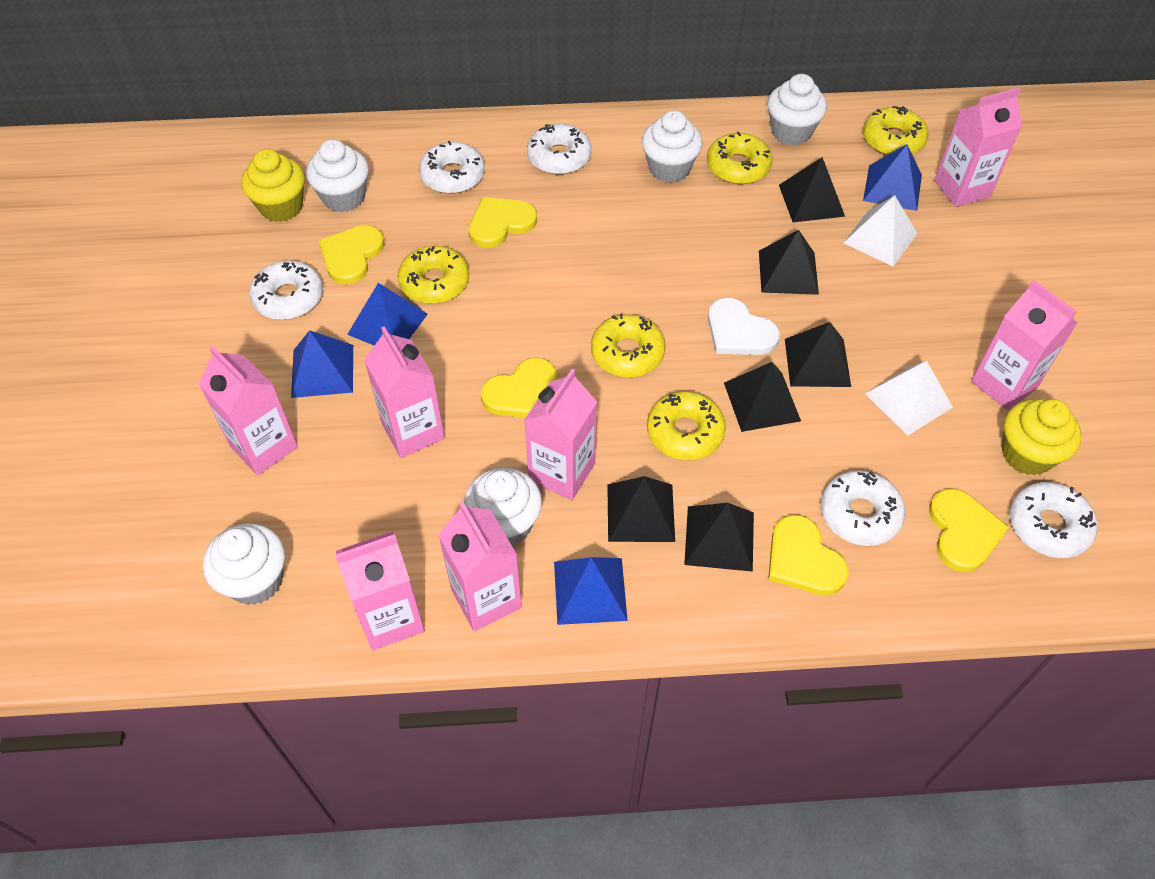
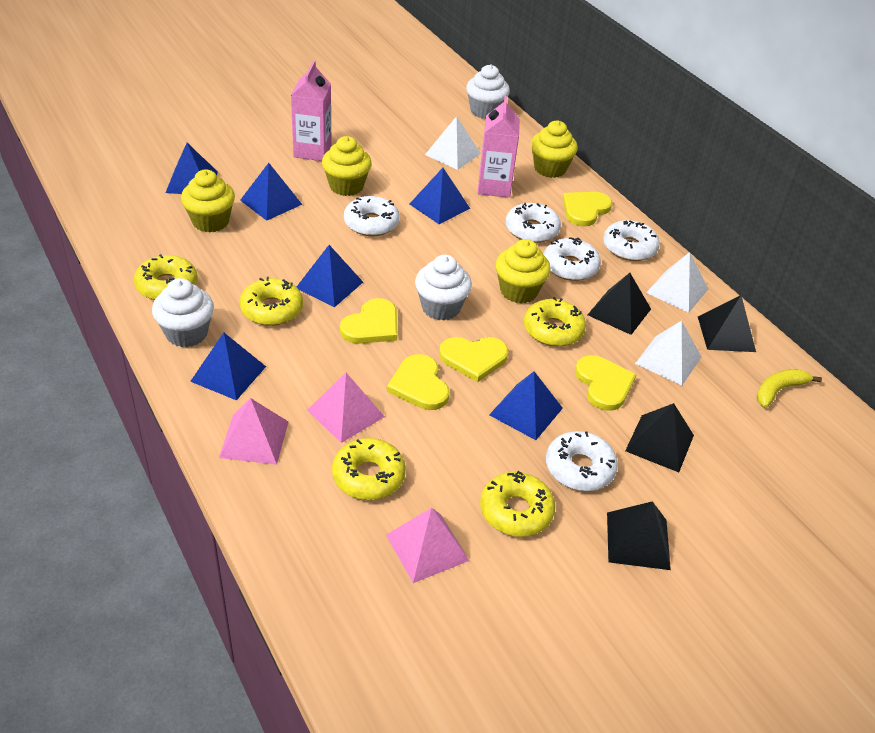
black pyramid: 6 -> 4
blue pyramid: 4 -> 6
pink carton: 7 -> 2
pink pyramid: 0 -> 3
white cupcake: 5 -> 3
white heart: 1 -> 0
white pyramid: 2 -> 3
yellow banana: 0 -> 1
yellow cupcake: 2 -> 4

